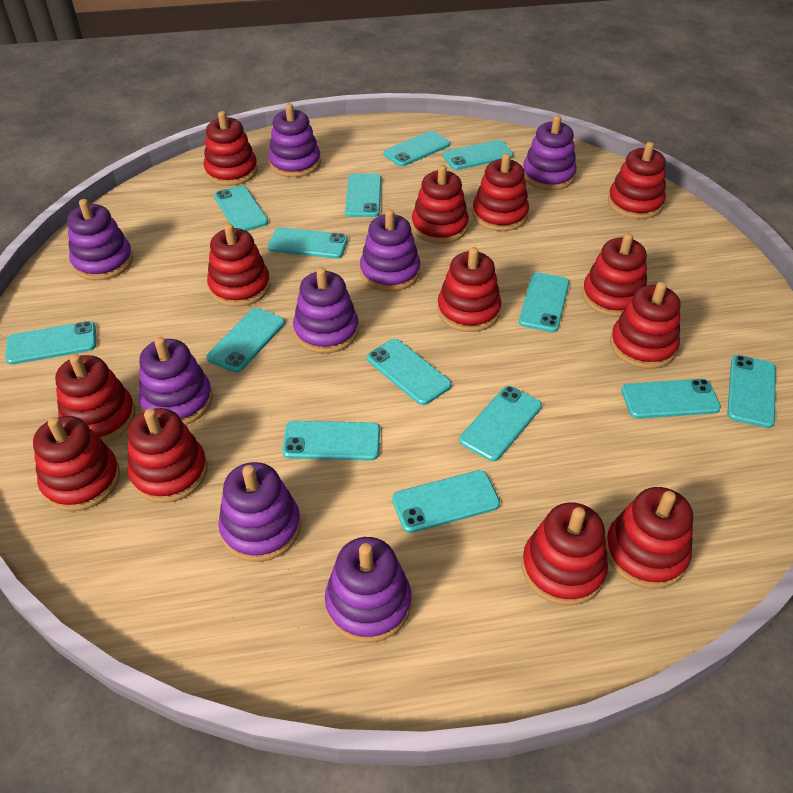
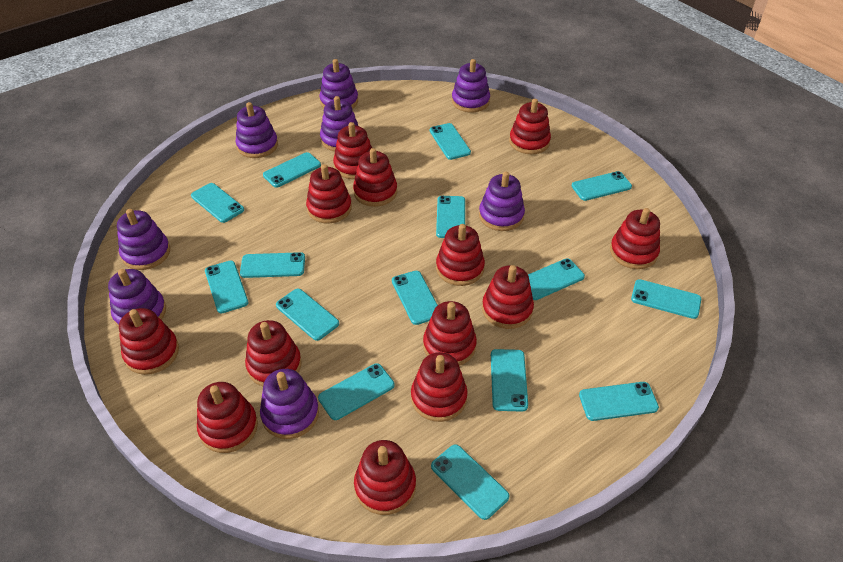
turquoise phone: 14 -> 15

